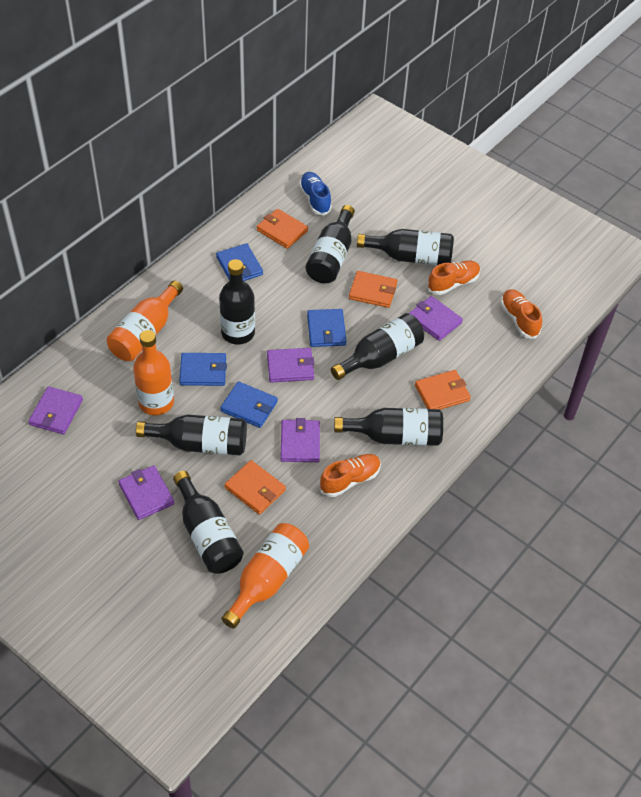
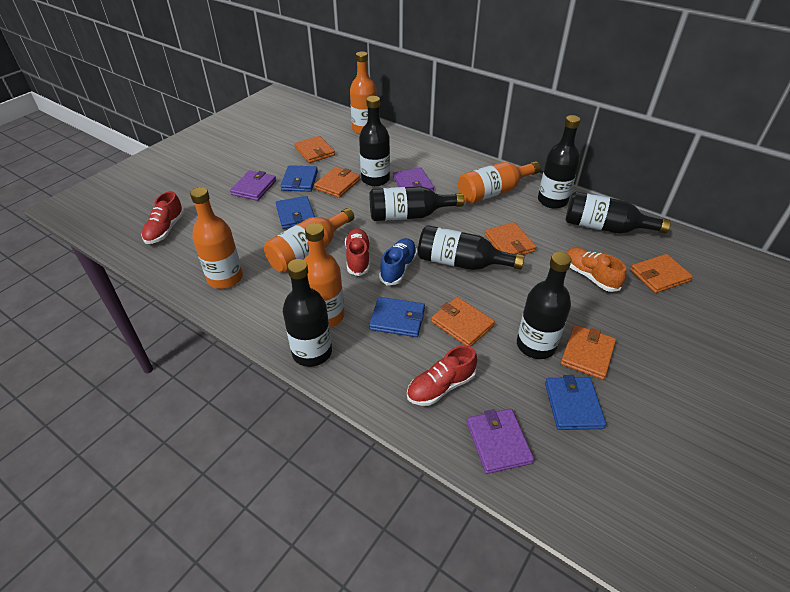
orange bottle: 3 -> 5
orange shoe: 3 -> 1
orange wallet: 4 -> 6
purple wallet: 5 -> 3
red shoe: 0 -> 3

